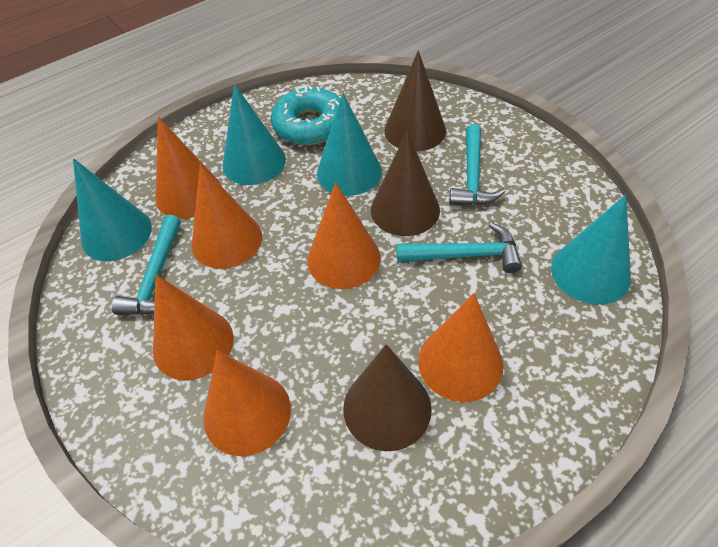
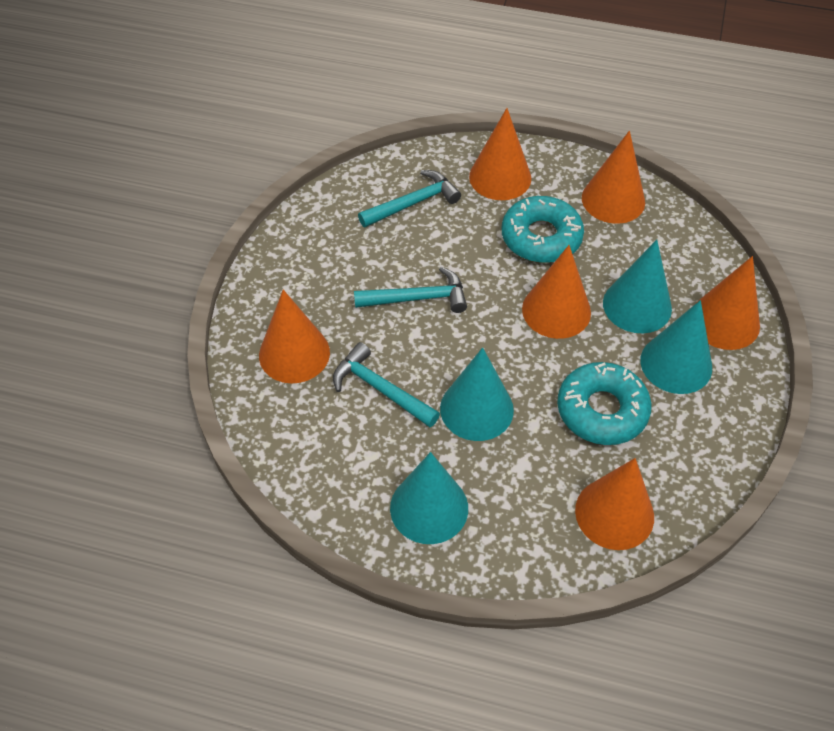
brown cone: 3 -> 0
turquoise donut: 1 -> 2

